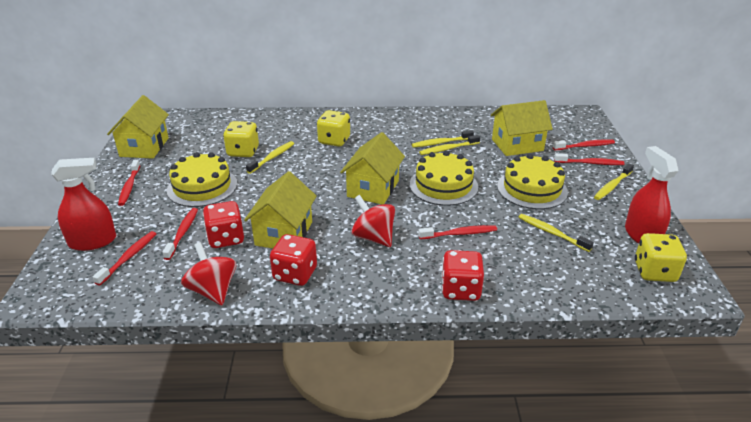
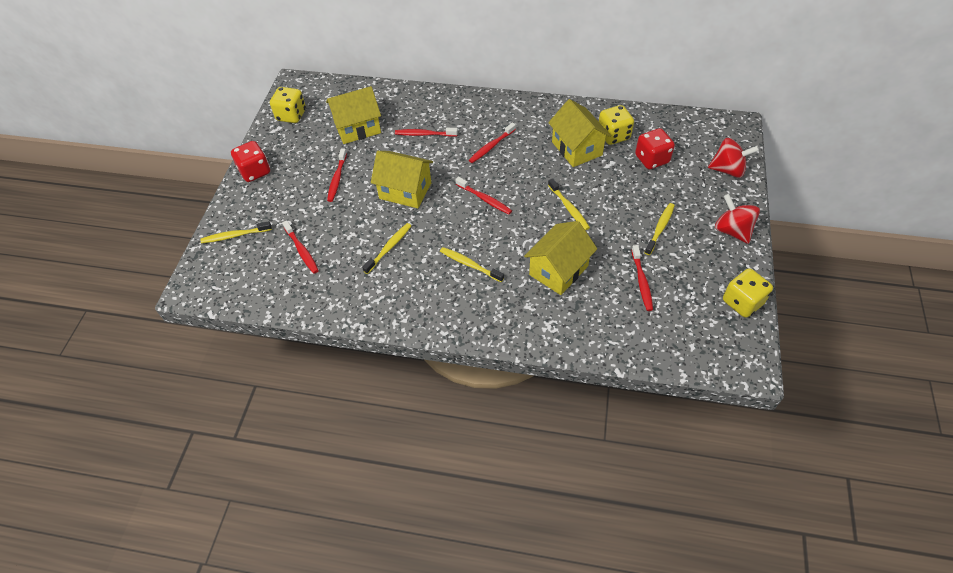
red dice: 3 -> 2
red spray bottle: 2 -> 0
yellow cake: 3 -> 0

